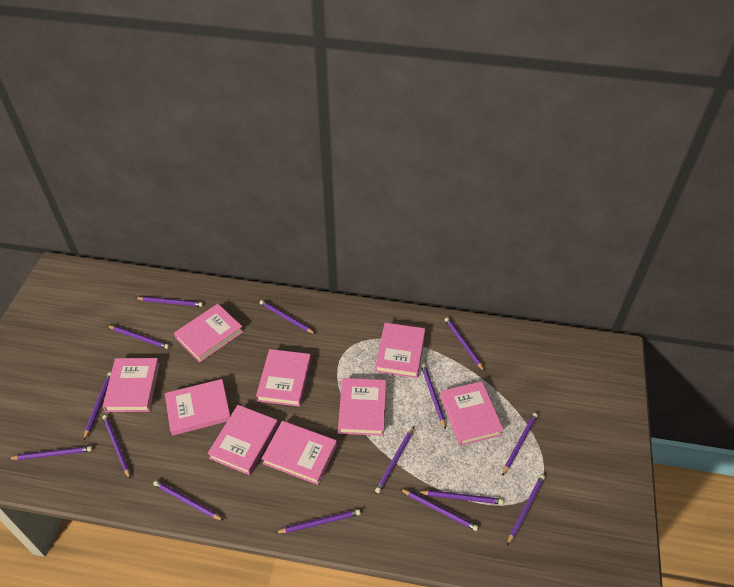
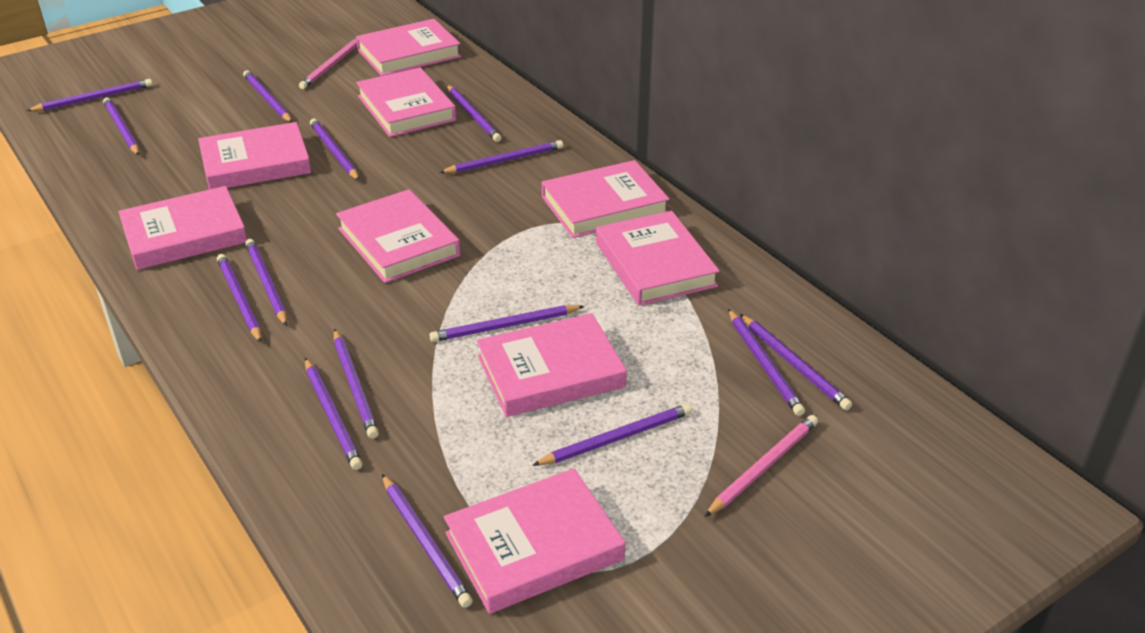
pink pencil: 0 -> 2

